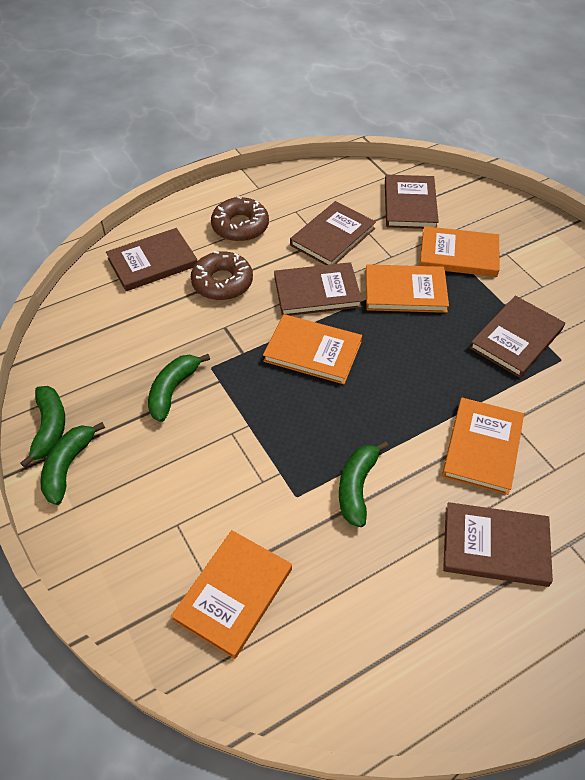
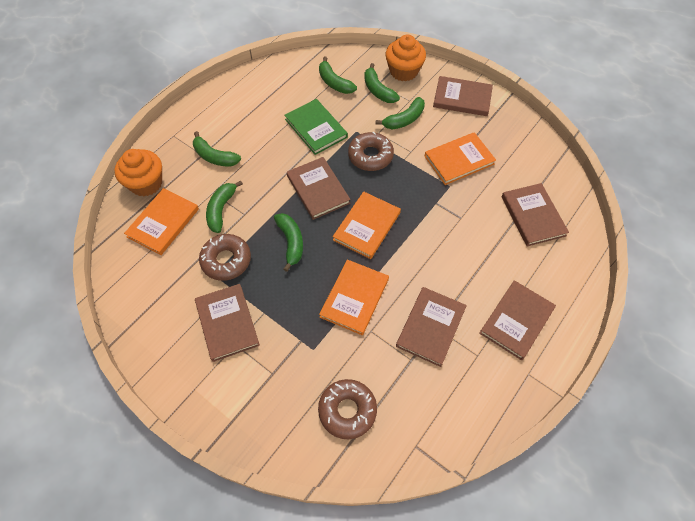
brown donut: 2 -> 3
green banana: 4 -> 6
green book: 0 -> 1
orange book: 5 -> 4
orange cupcake: 0 -> 2

